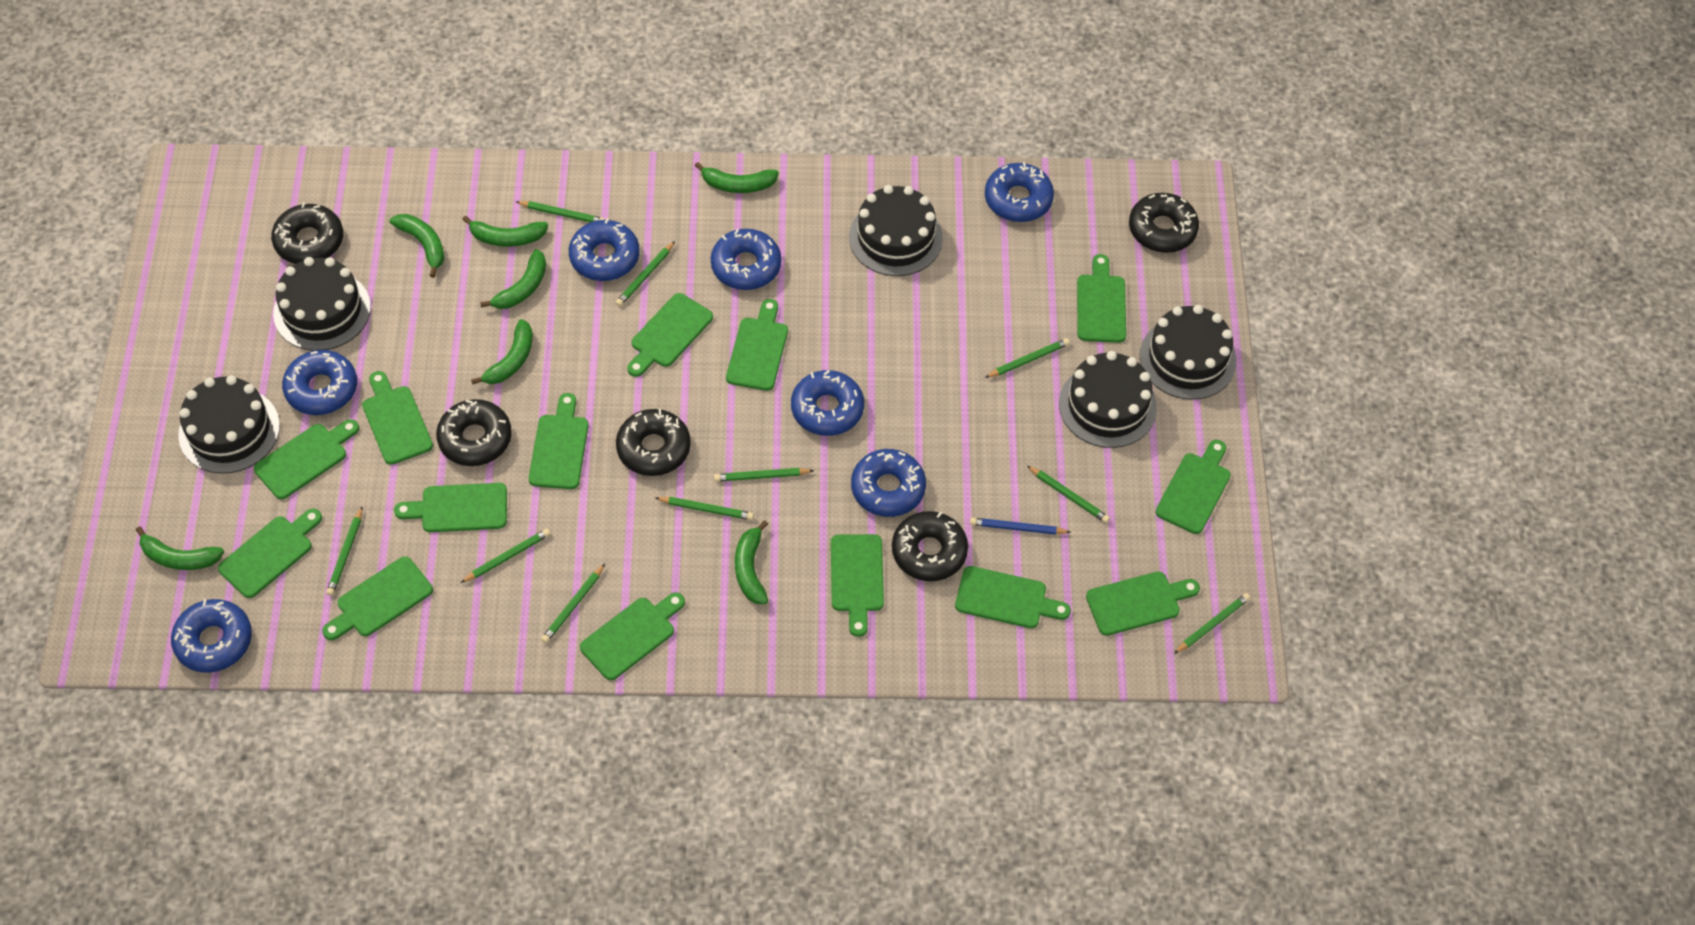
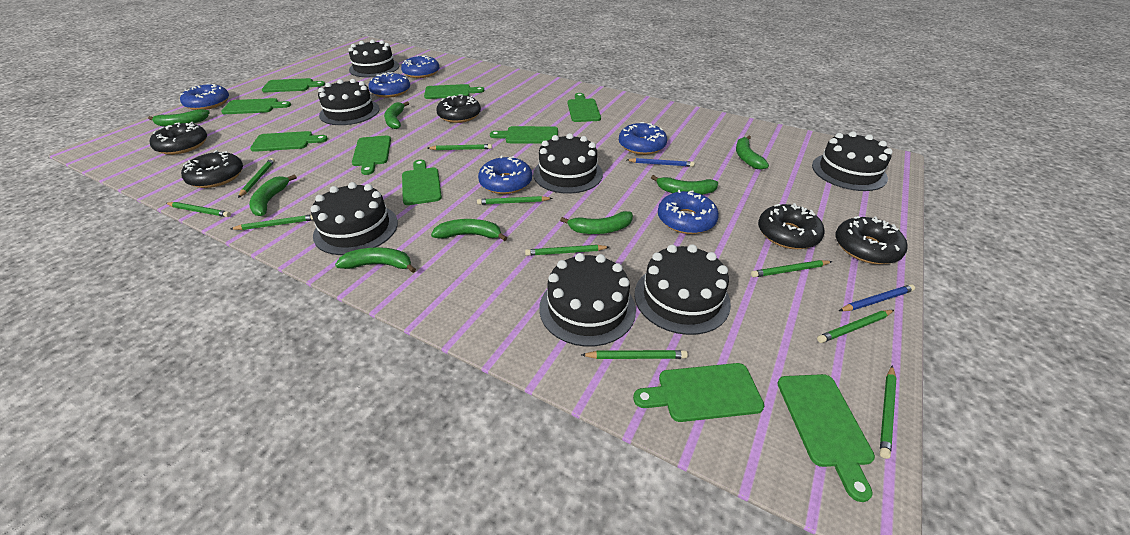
black cake: 5 -> 7
blue donut: 7 -> 6
blue pencil: 1 -> 2
green banana: 7 -> 8
green cutting board: 14 -> 10

